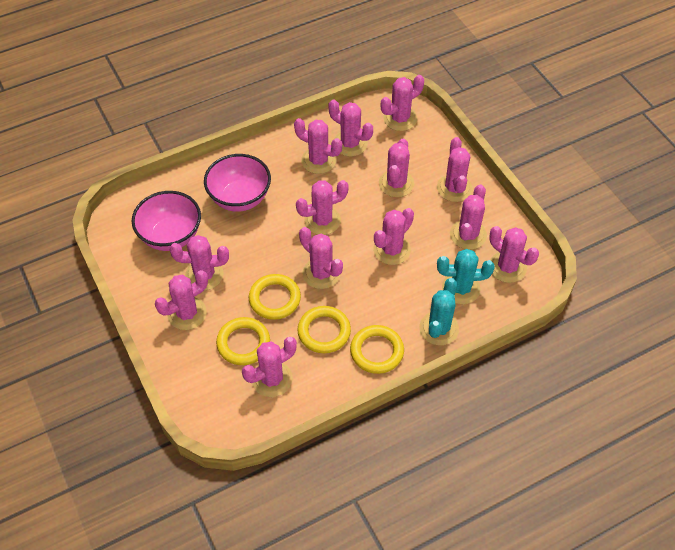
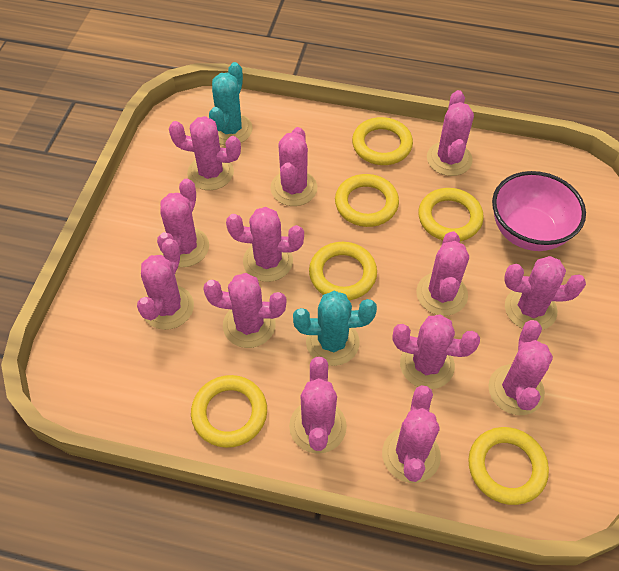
pink bowl: 2 -> 1
yellow ring: 4 -> 6

